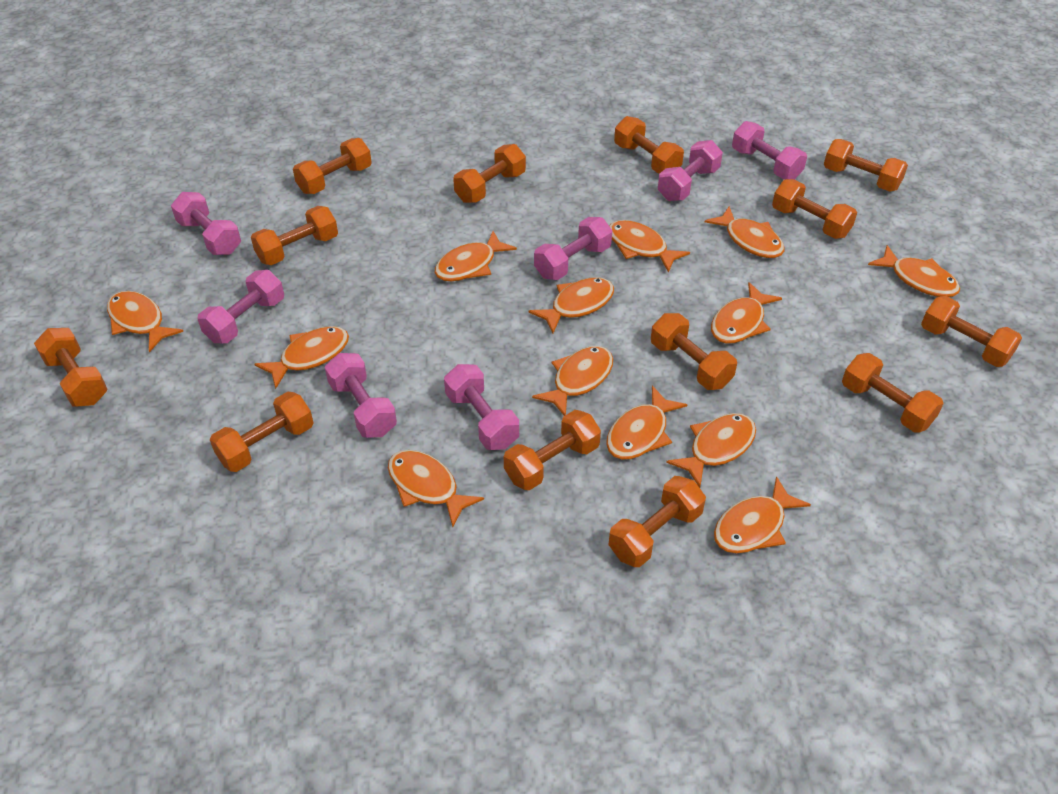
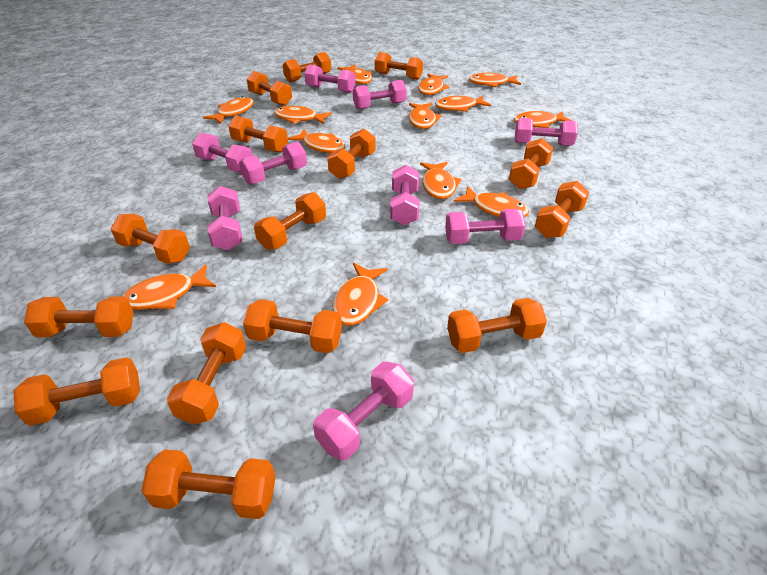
orange dumbbell: 13 -> 15
pink dumbbell: 7 -> 9

